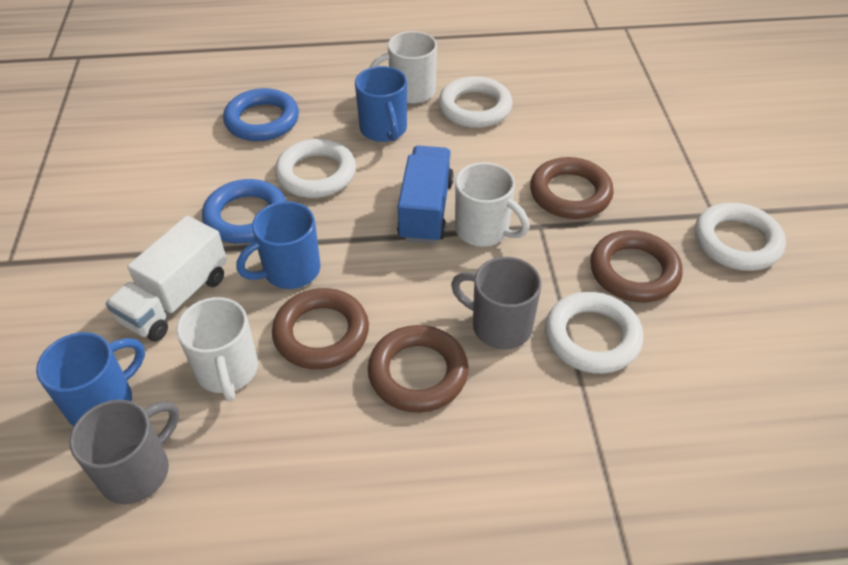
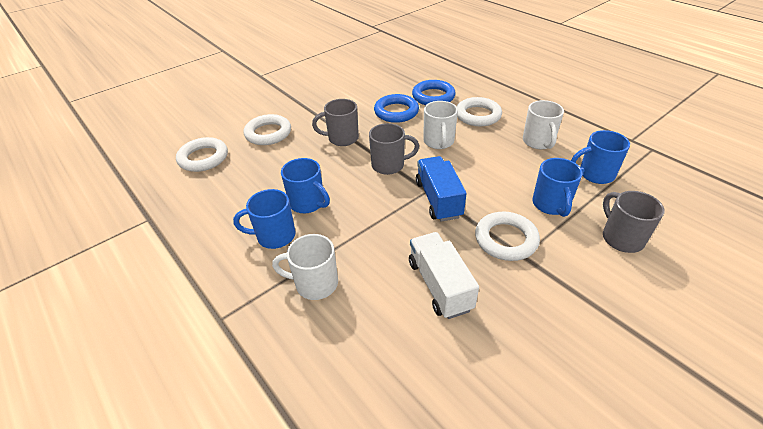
blue mug: 3 -> 4
brown ring: 4 -> 0
grey mug: 2 -> 3

